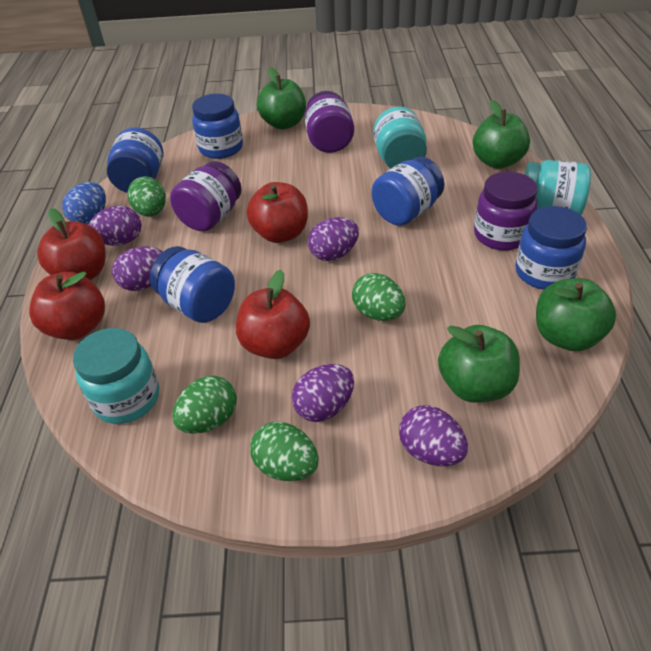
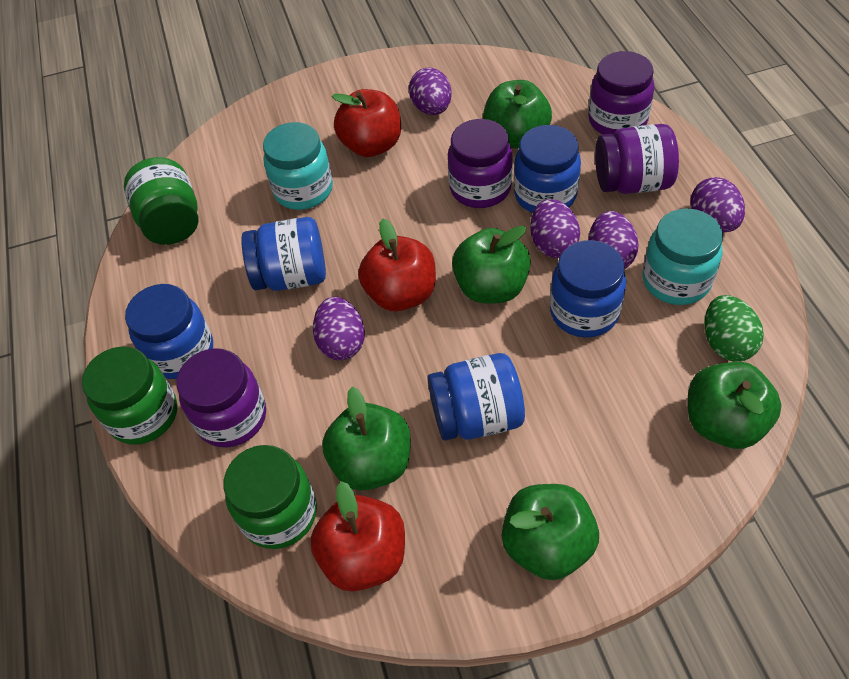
blue egg: 1 -> 0
green apple: 4 -> 5
green egg: 4 -> 1
green jar: 0 -> 3
purple jar: 3 -> 4
red apple: 4 -> 3
turquoise jar: 3 -> 2

